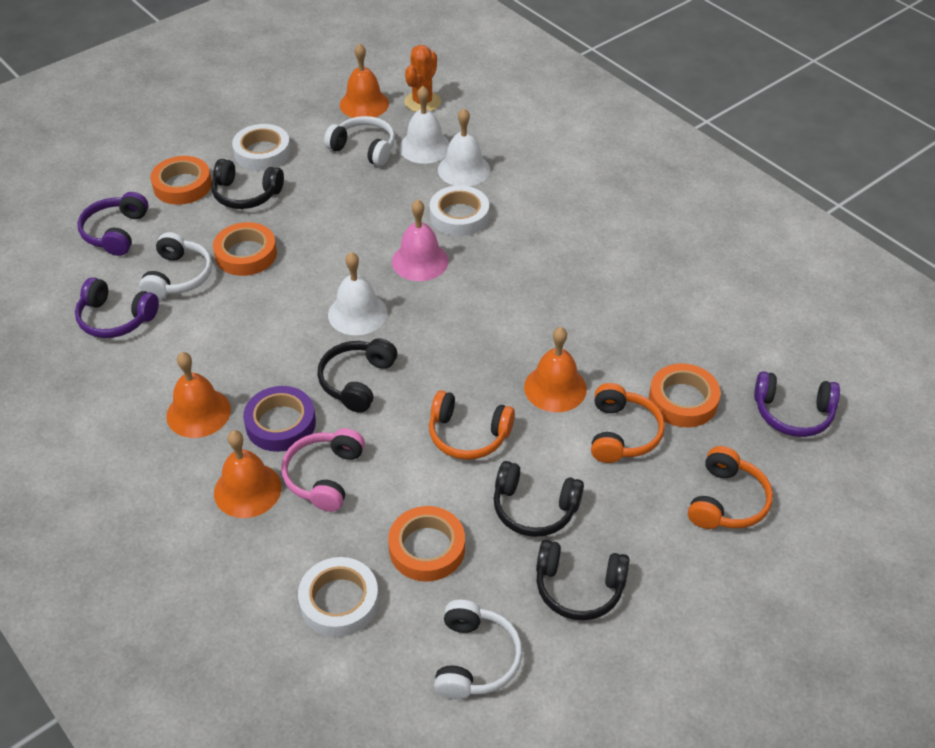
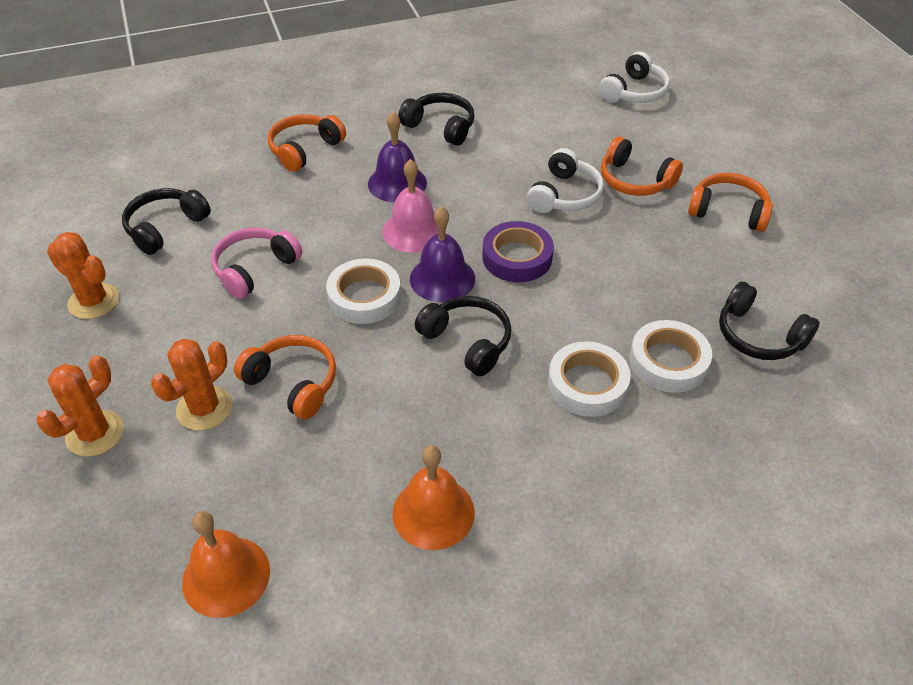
orange bell: 4 -> 2
orange cactus: 1 -> 3
orange headphones: 3 -> 4
orange tape: 4 -> 0
purple bell: 0 -> 2
purple headphones: 3 -> 0
white bell: 3 -> 0
white headphones: 3 -> 2

